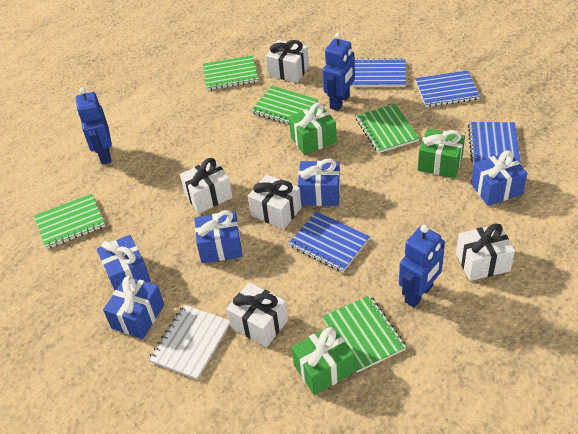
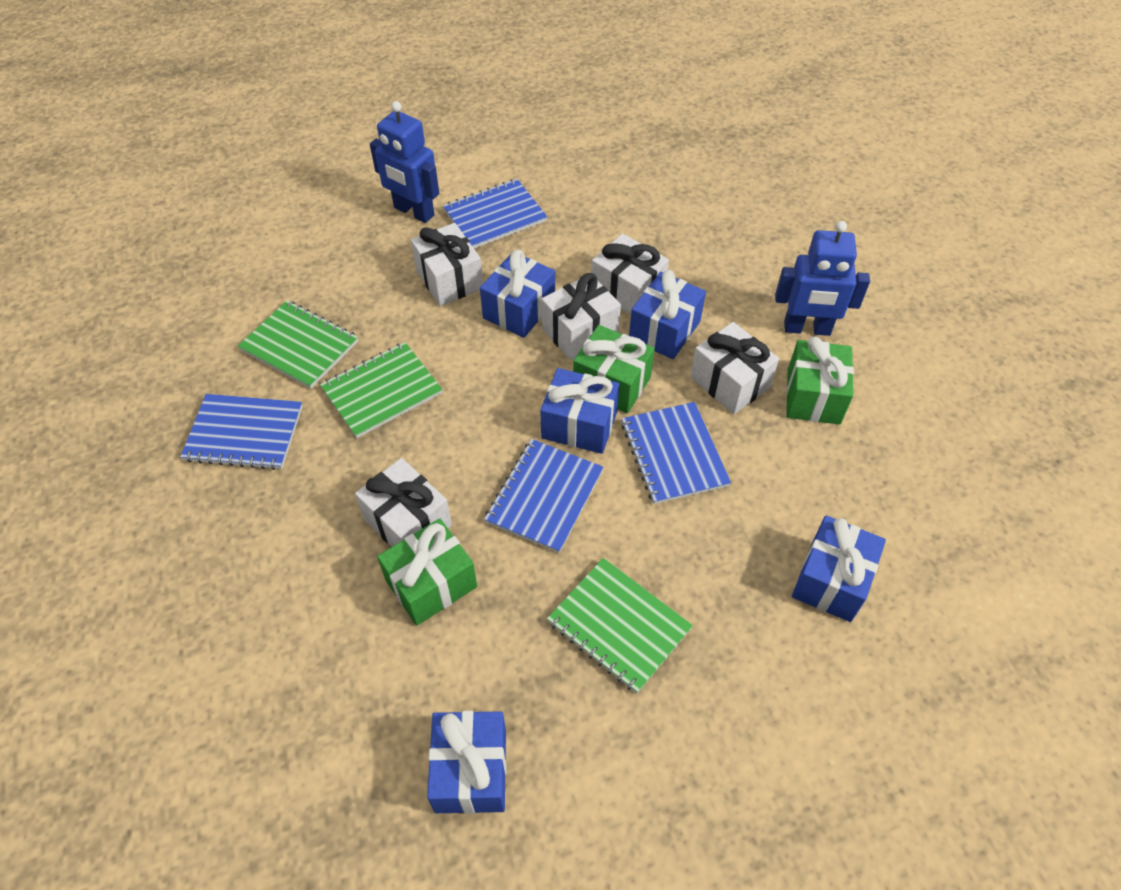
blue robot: 3 -> 2
green notebook: 5 -> 3
white notebook: 1 -> 0

